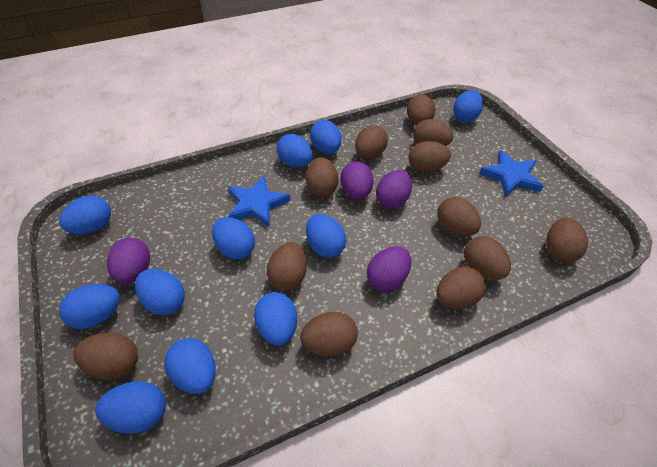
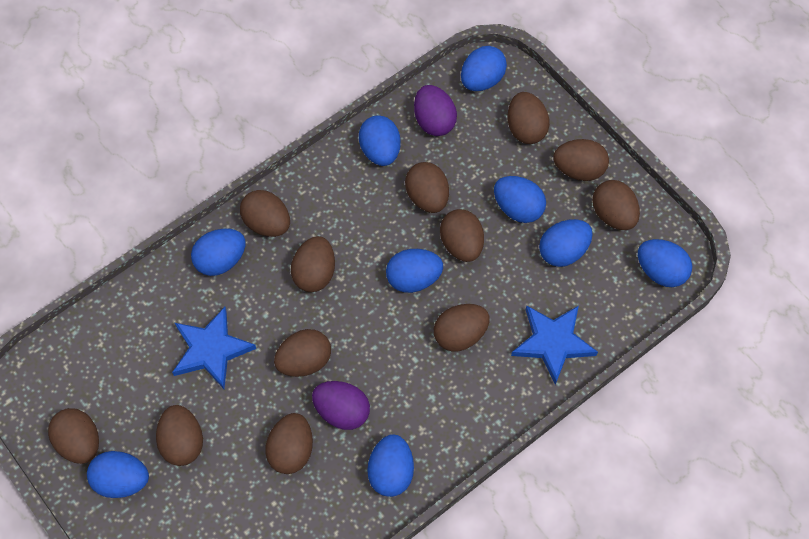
blue egg: 11 -> 9
purple egg: 4 -> 2

